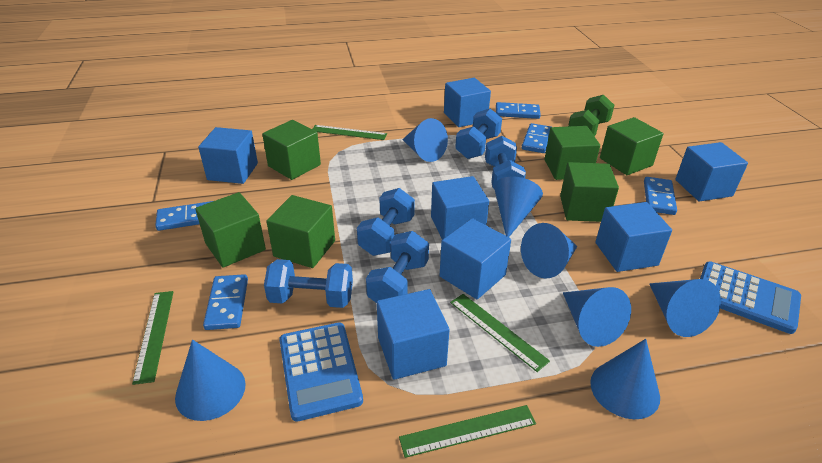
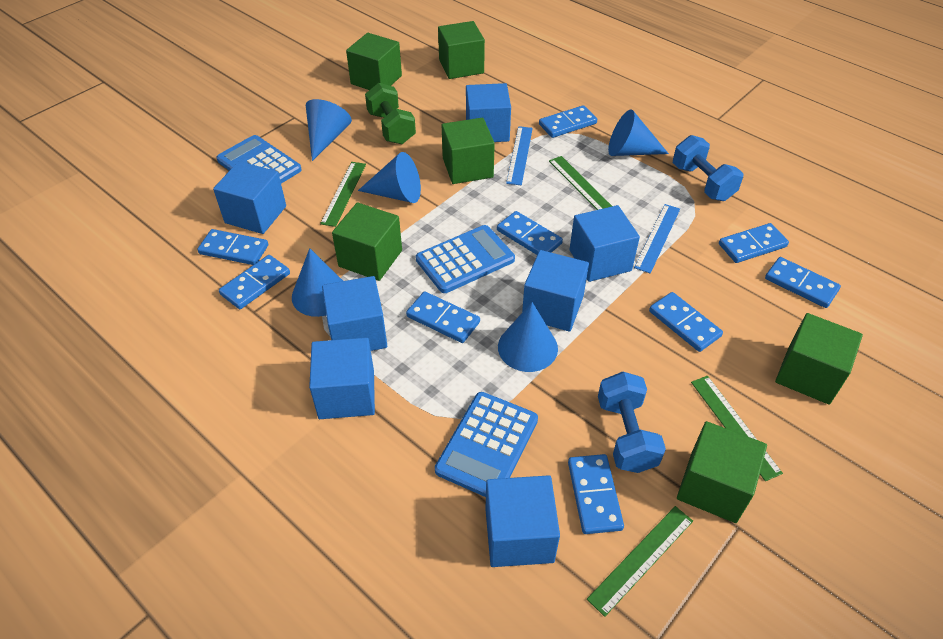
blue calculator: 2 -> 3
blue cone: 7 -> 5
blue domino: 5 -> 9
blue dumbbell: 5 -> 2
blue ruler: 0 -> 2

